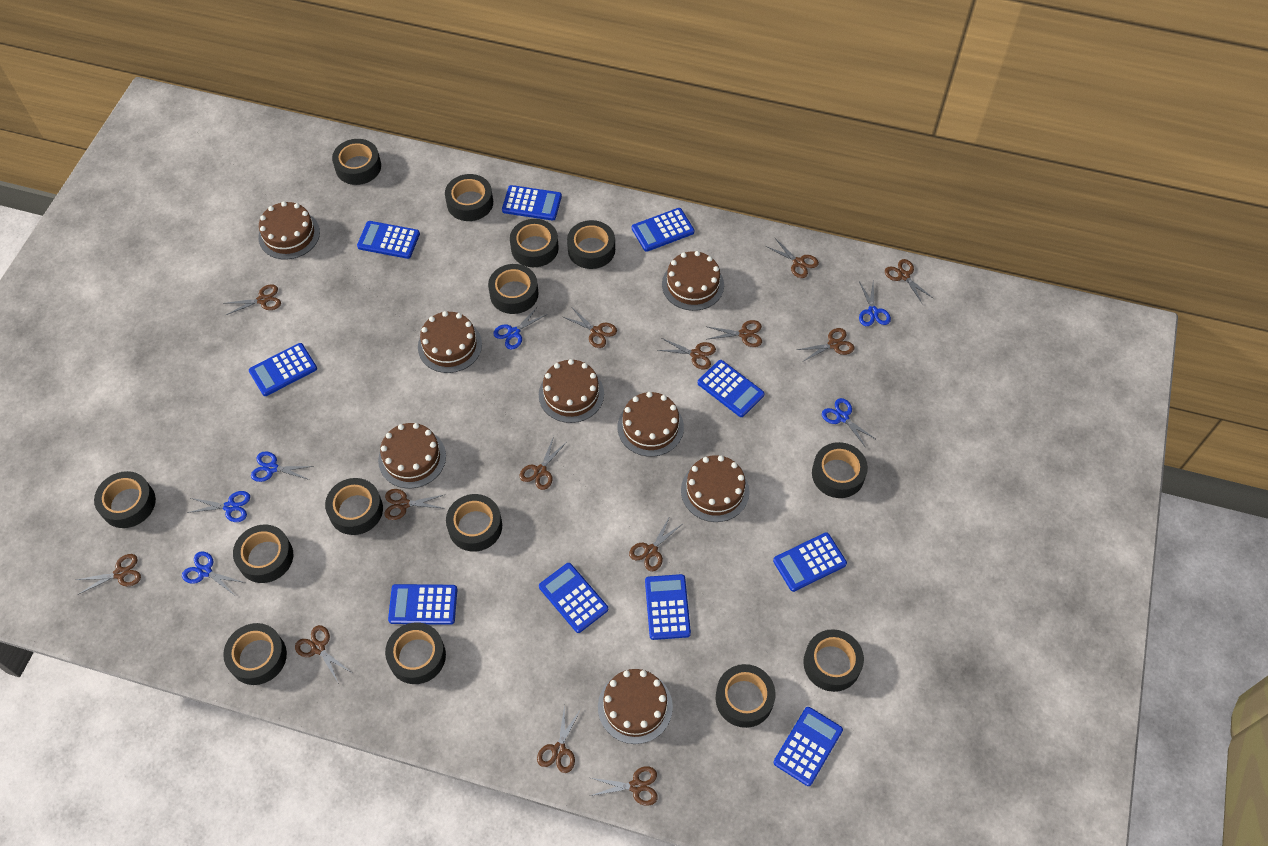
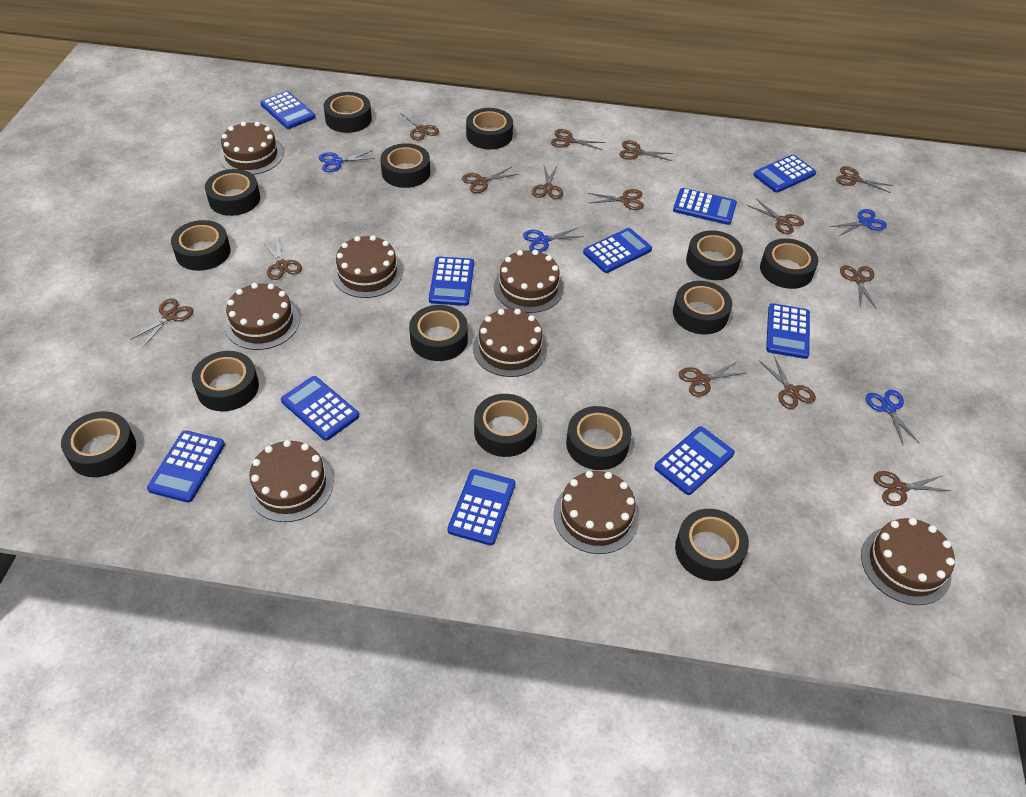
blue scissors: 6 -> 4

